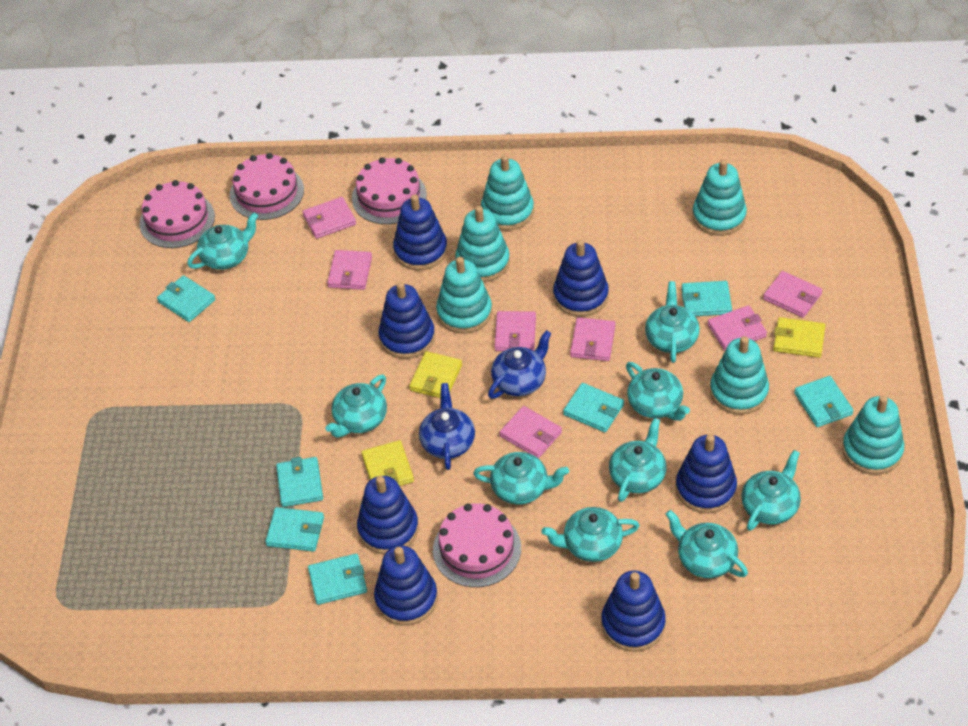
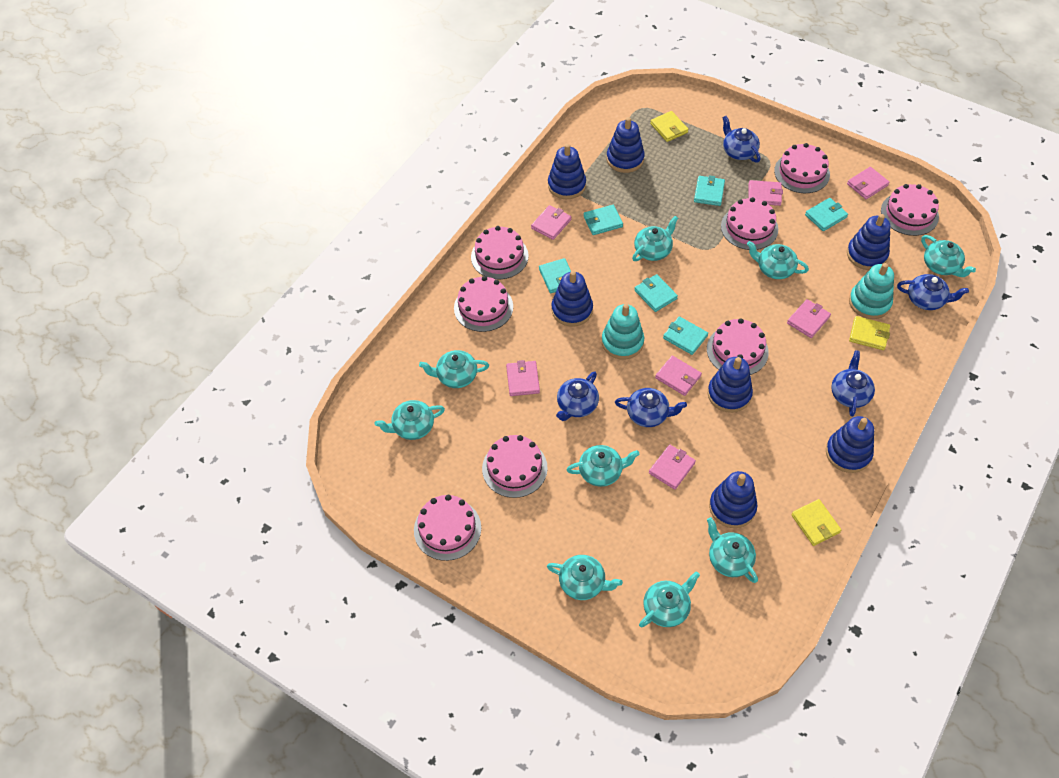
blue teapot: 2 -> 5
pink cake: 4 -> 8
turquoise stacking toy: 6 -> 2
turquoise wallet: 7 -> 6

